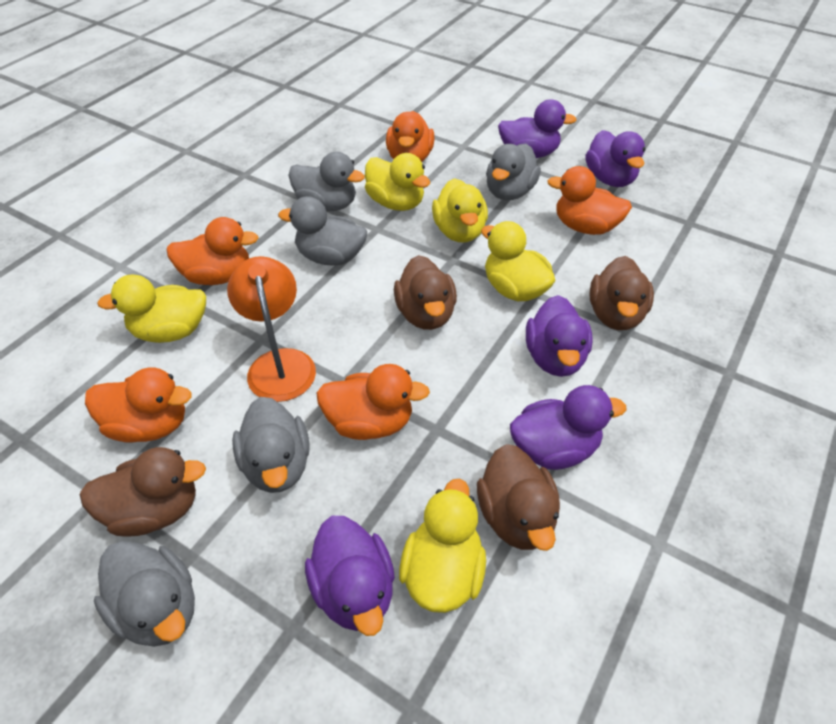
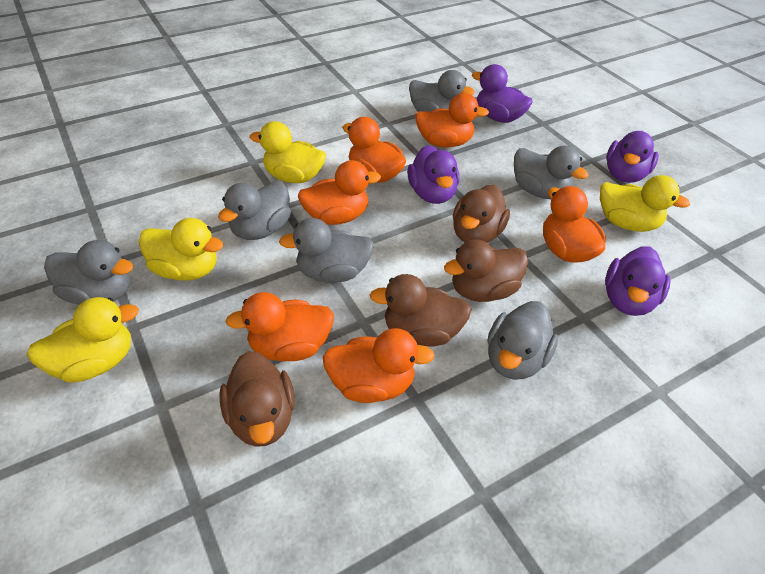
grey duck: 5 -> 6
orange duck: 5 -> 6
orange lamp: 1 -> 0
purple duck: 5 -> 4
yellow duck: 5 -> 4

